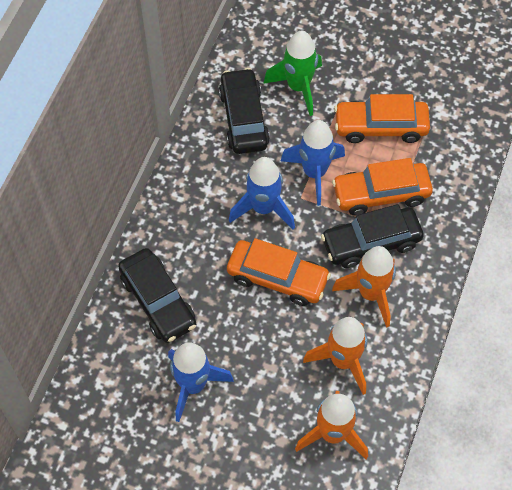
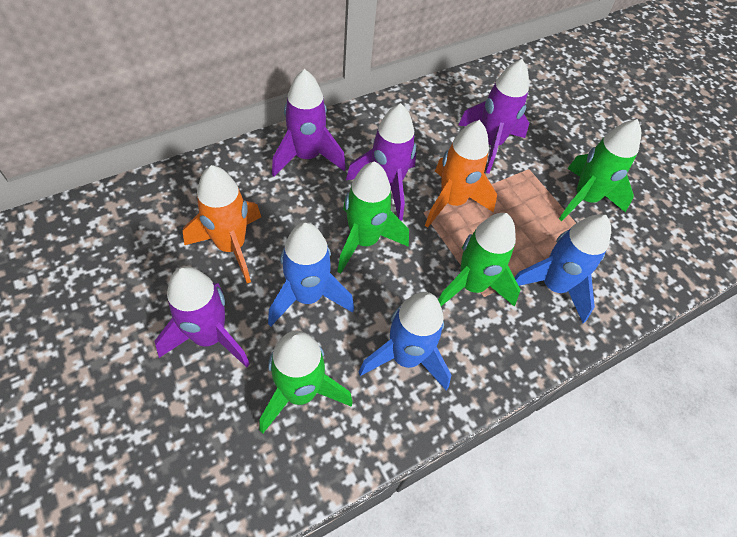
black car: 3 -> 0
green rocket: 1 -> 4
orange car: 3 -> 0
orange rocket: 3 -> 2
purple rocket: 0 -> 4

